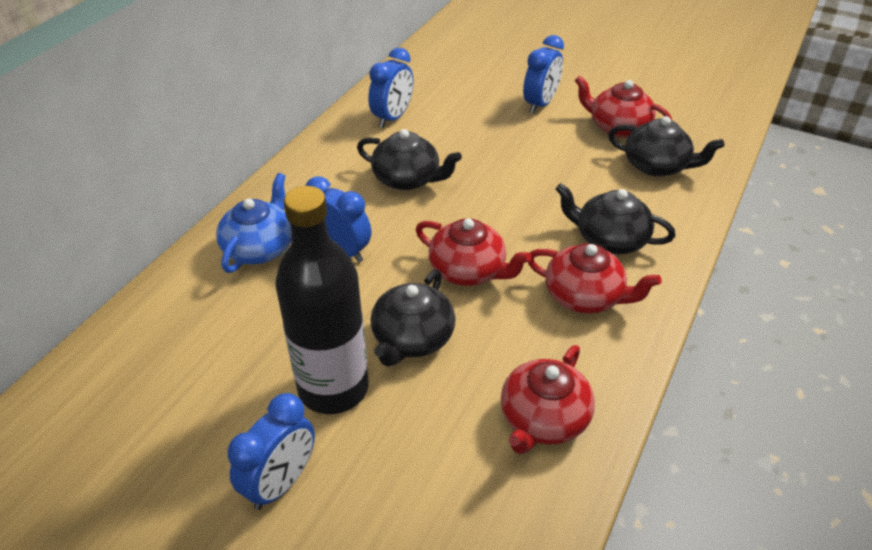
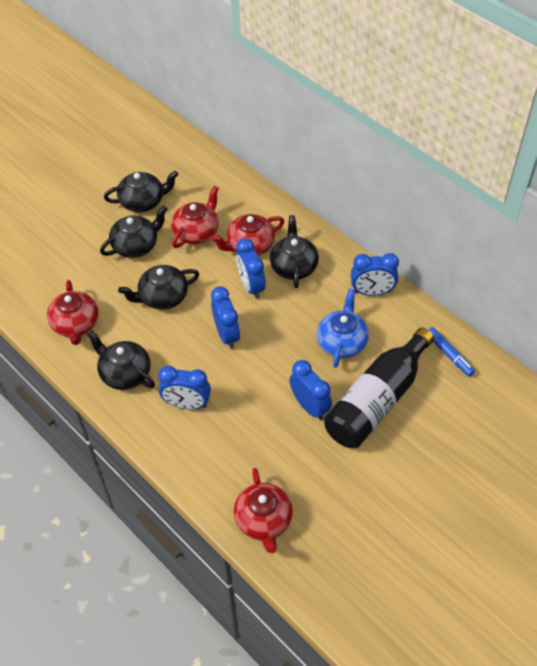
black teapot: 4 -> 5
blue clock: 4 -> 5
blue marker: 0 -> 1

